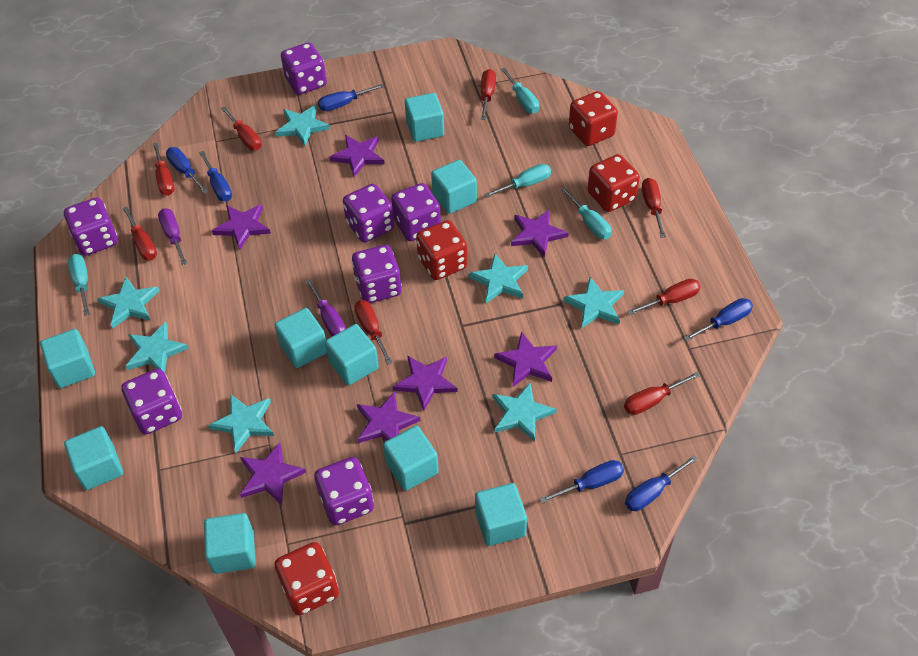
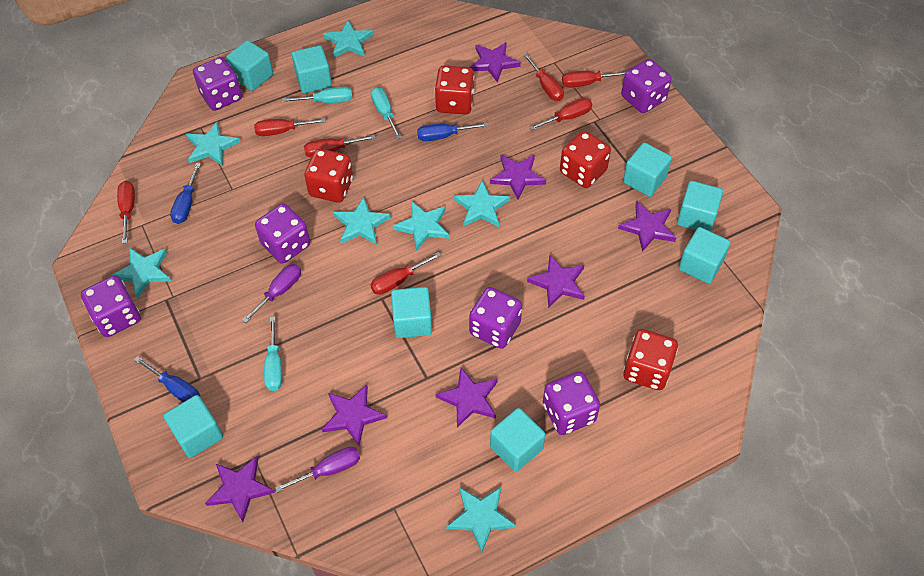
blue screwdriver: 6 -> 3
purple dice: 7 -> 6
red screwdriver: 8 -> 7
turquoise cube: 9 -> 8
turquoise screwdriver: 4 -> 3

